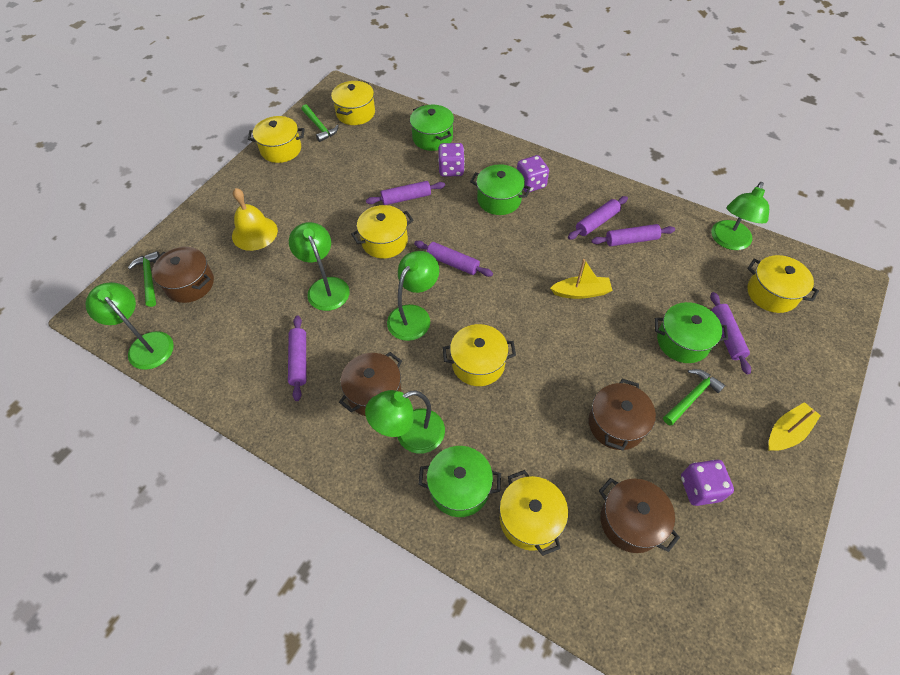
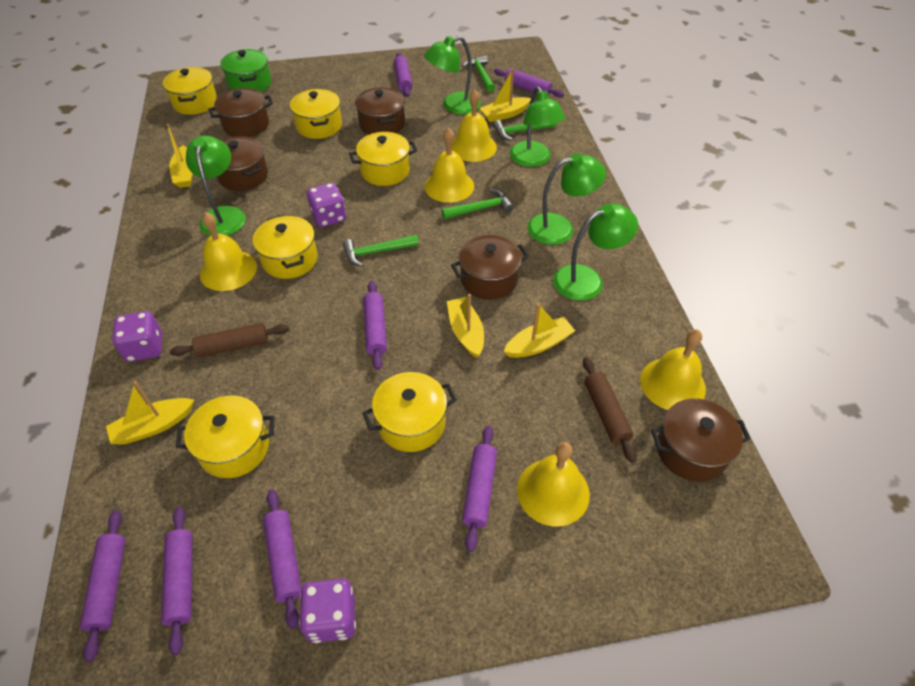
brown pot: 4 -> 5
brown rolling pin: 0 -> 2
green hammer: 3 -> 4
green pot: 4 -> 1
purple rolling pin: 6 -> 7
yellow bell: 1 -> 5
yellow boat: 2 -> 5

